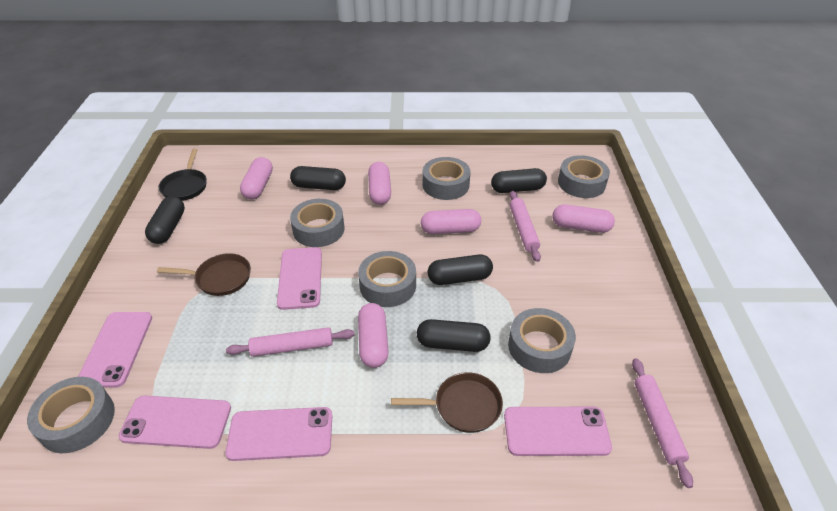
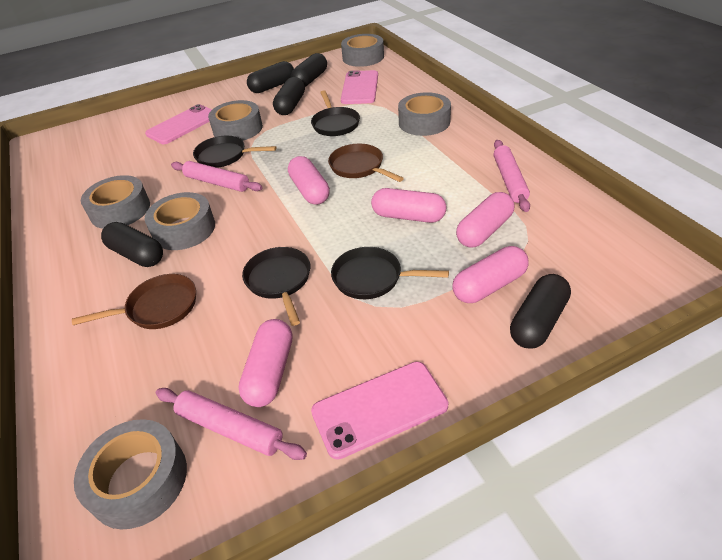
black pan: 1 -> 4
pink phone: 5 -> 3

